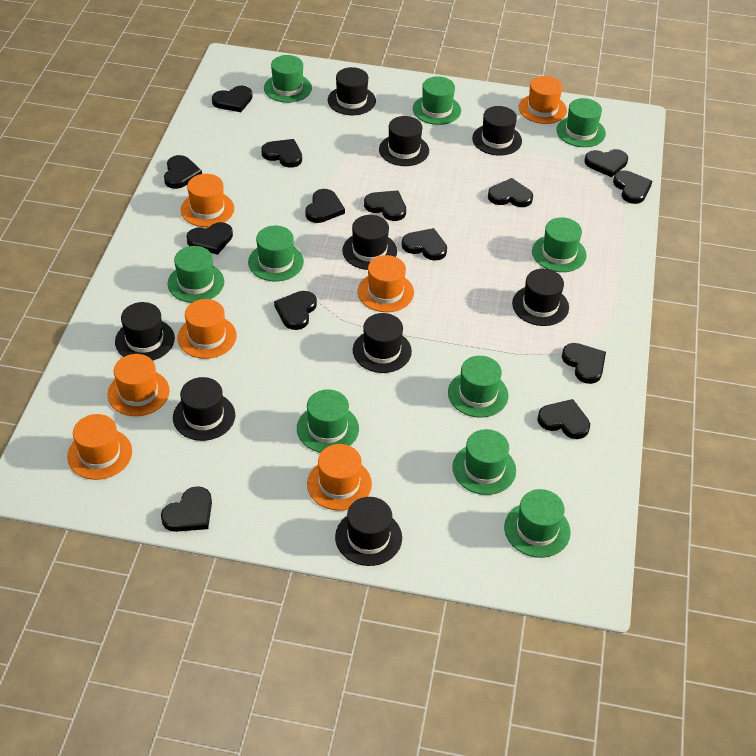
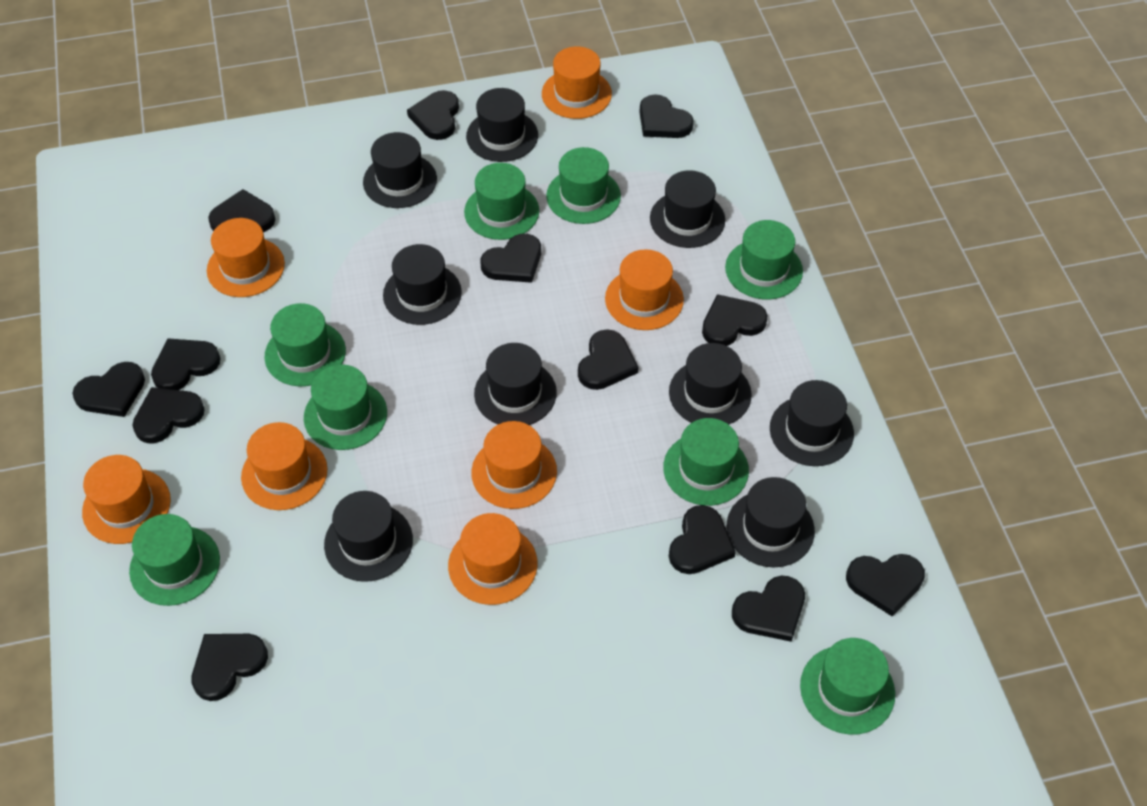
black heart: 14 -> 13
green hat: 10 -> 8

